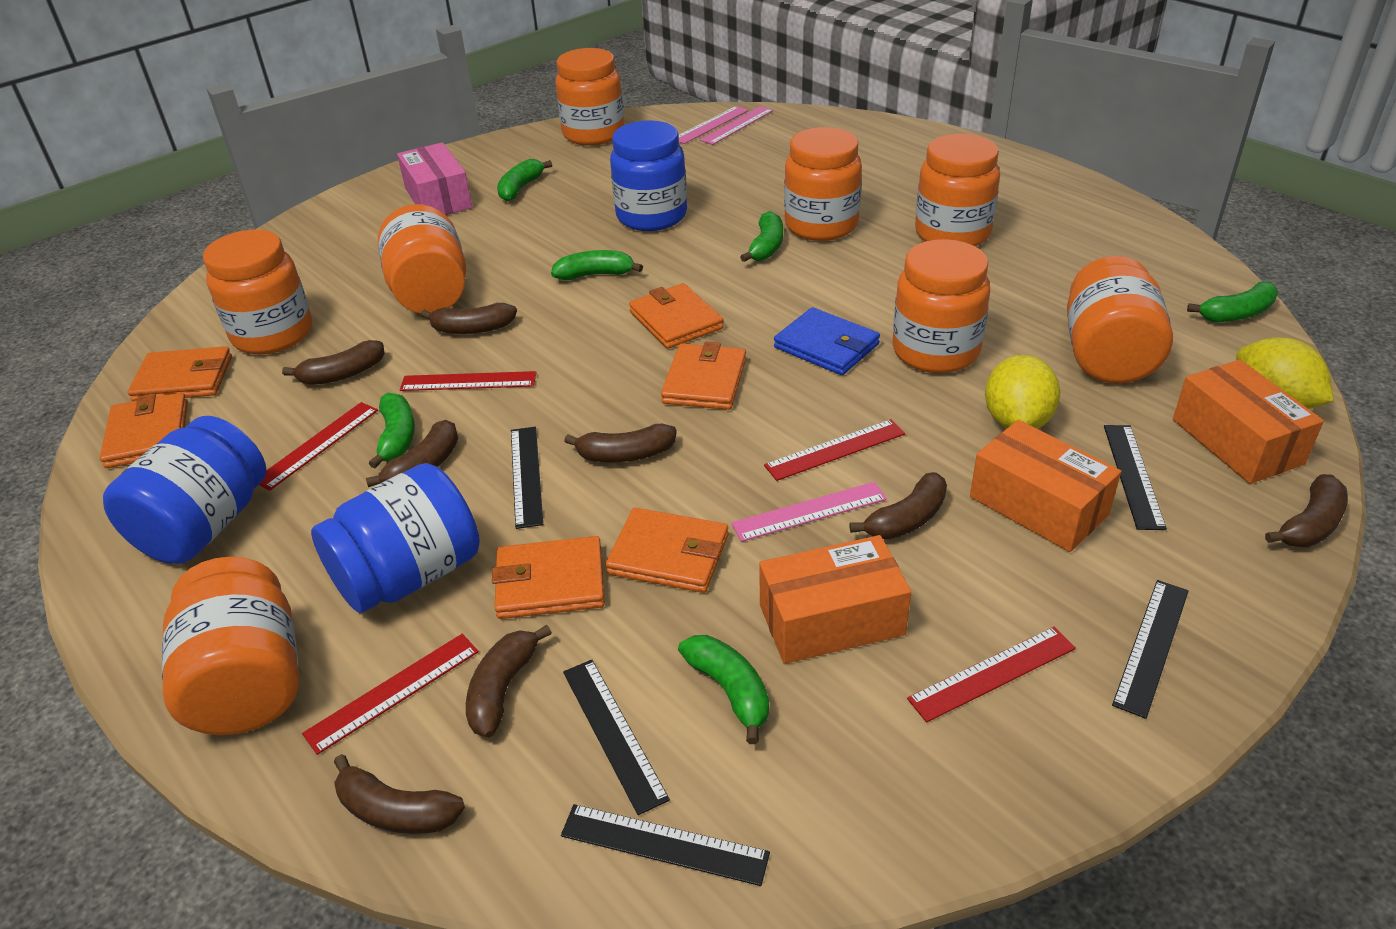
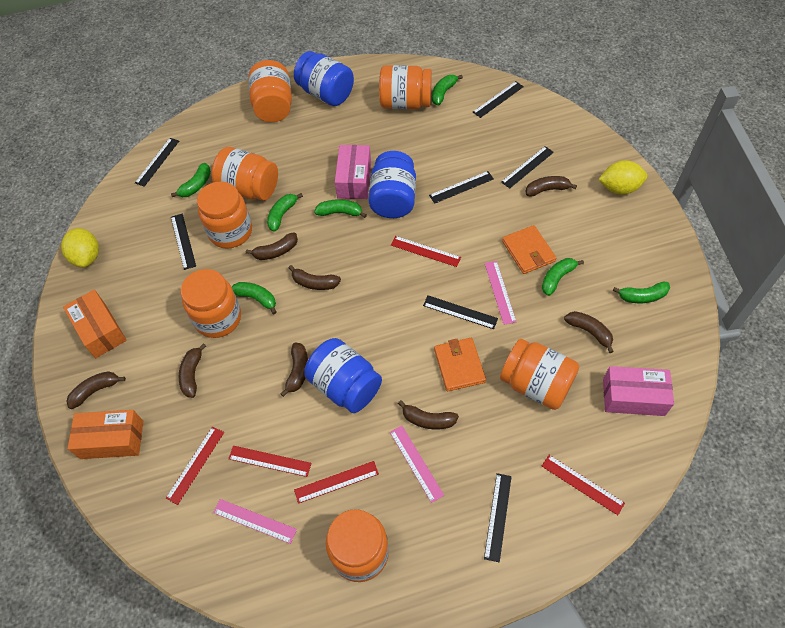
black ruler: 5 -> 7
blue wallet: 1 -> 0
green banana: 6 -> 7
orange box: 3 -> 2
orange jar: 8 -> 7
orange wallet: 6 -> 2
pink box: 1 -> 2

